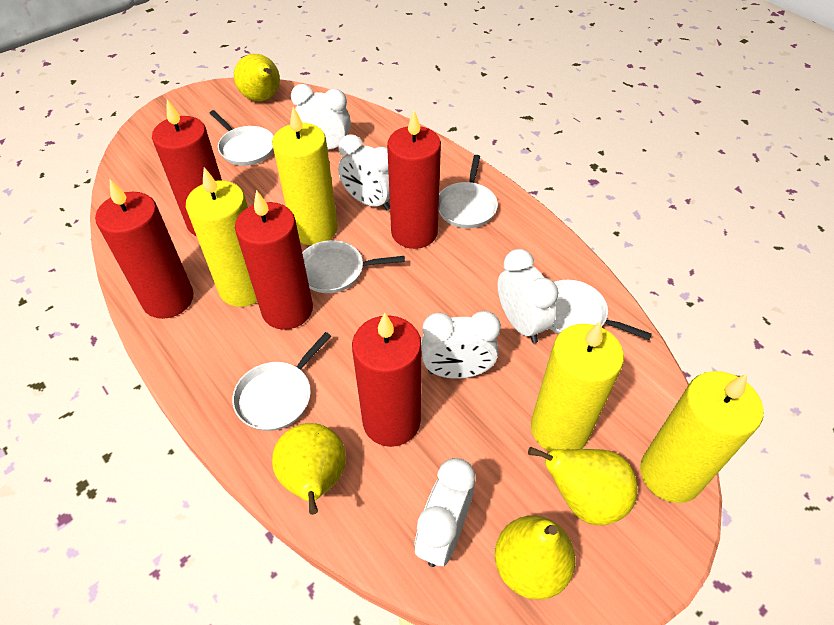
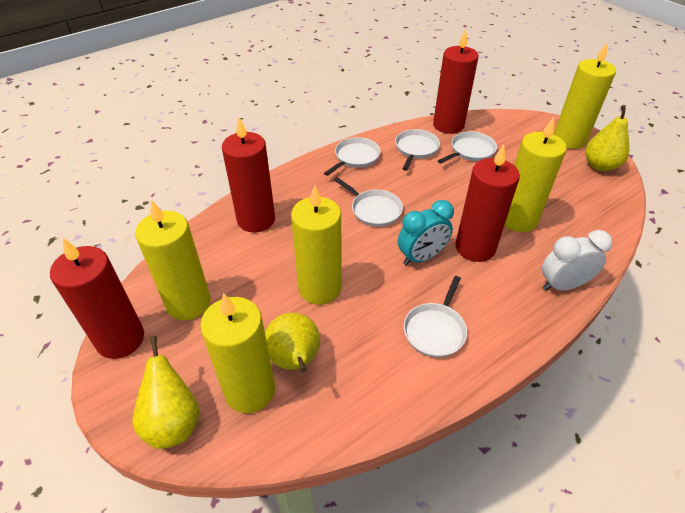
red candle: 5 -> 4
turquoise clock: 0 -> 1
white clock: 5 -> 1
yellow candle: 4 -> 5
yellow pear: 4 -> 3

